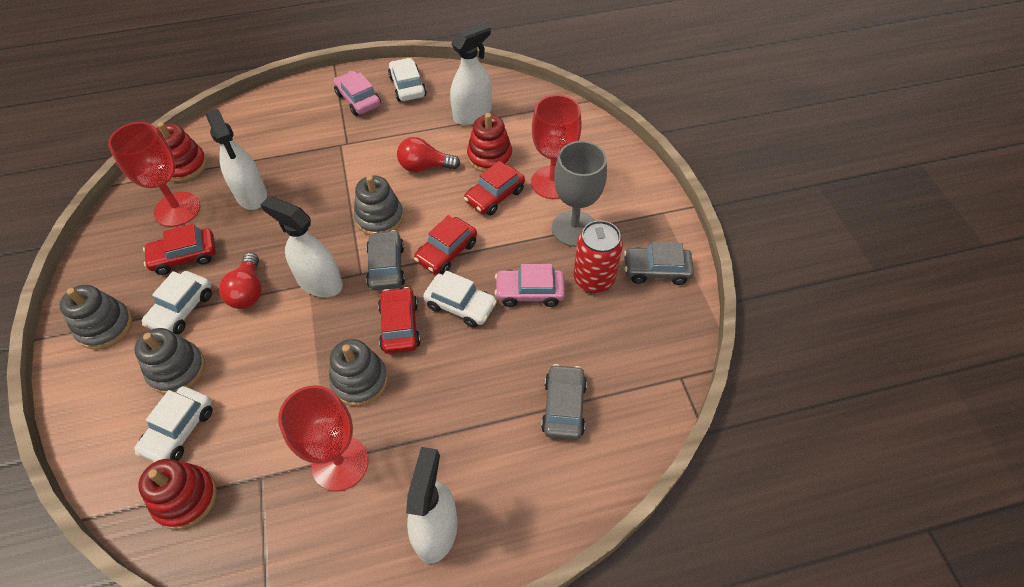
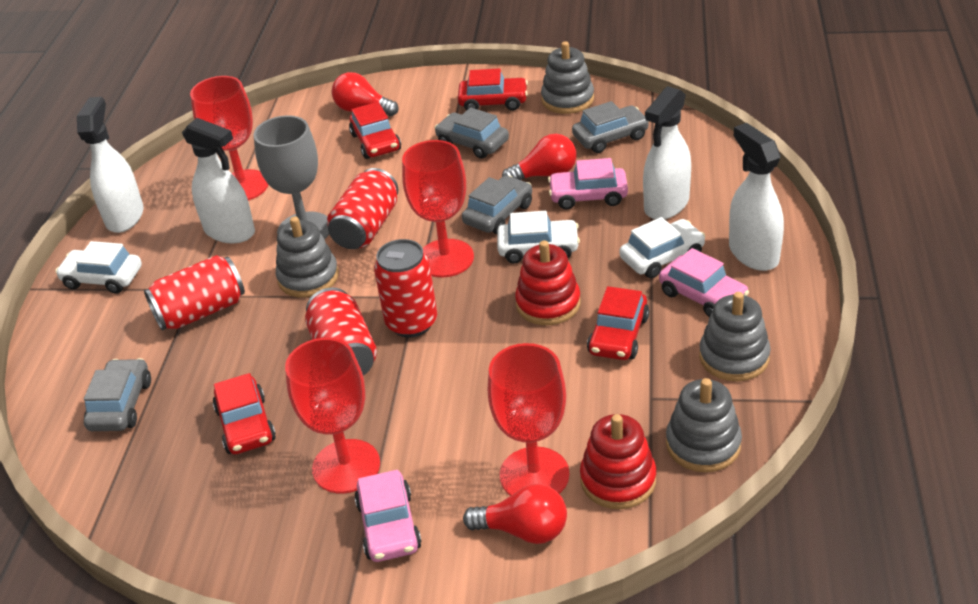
grey car: 3 -> 4
pink car: 2 -> 3
red can: 1 -> 4
red goblet: 3 -> 4
red light bulb: 2 -> 3
red stacking toy: 3 -> 2
white car: 4 -> 3

